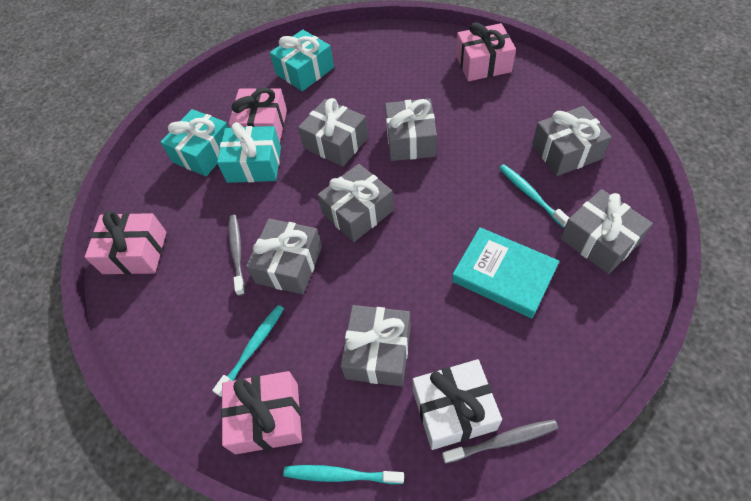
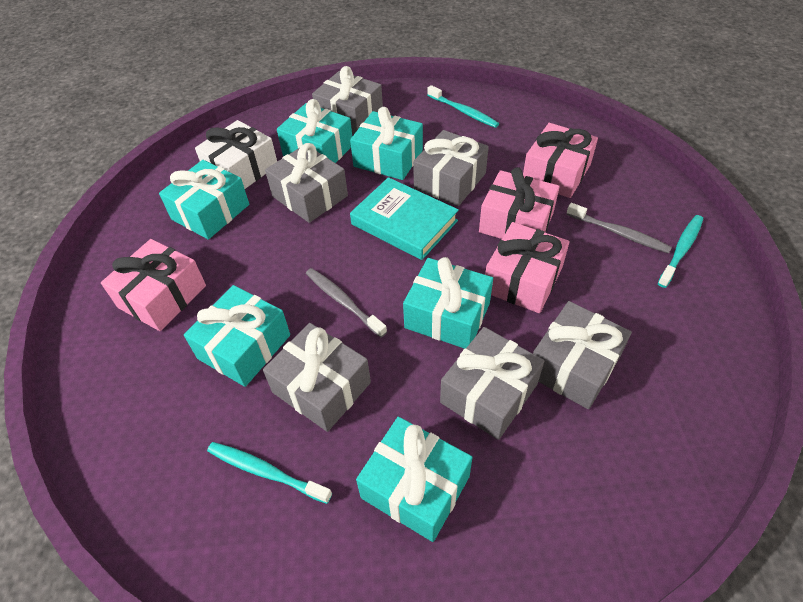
grey gift: 7 -> 6
turquoise gift: 3 -> 6

